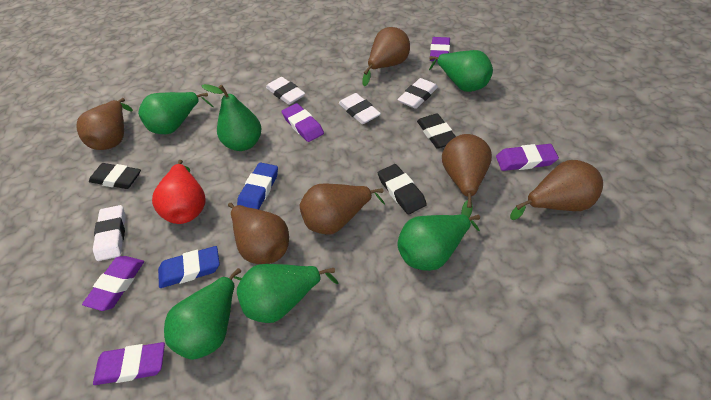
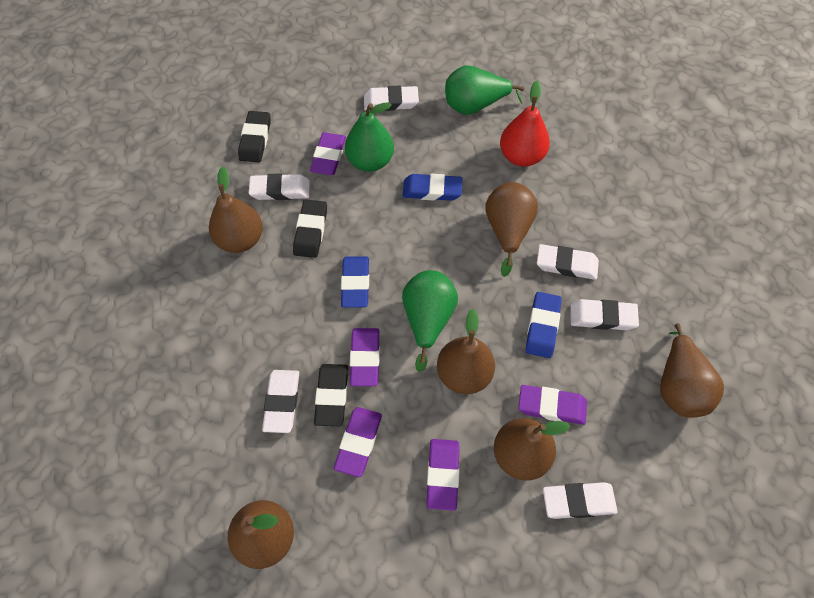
blue eraser: 2 -> 3
green pear: 6 -> 3
white eraser: 4 -> 6

